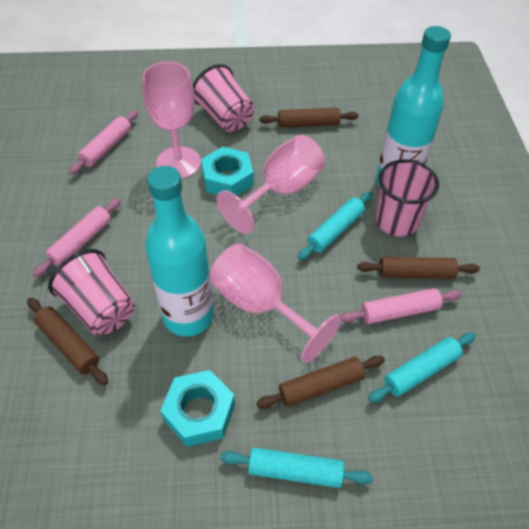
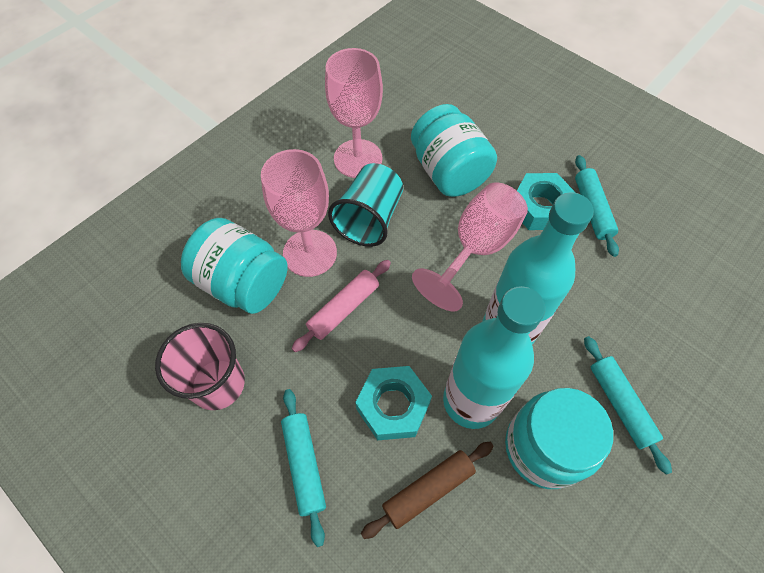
brown rolling pin: 4 -> 1
pink cup: 3 -> 1
pink rolling pin: 3 -> 1
turquoise cup: 0 -> 1
turquoise jar: 0 -> 3

